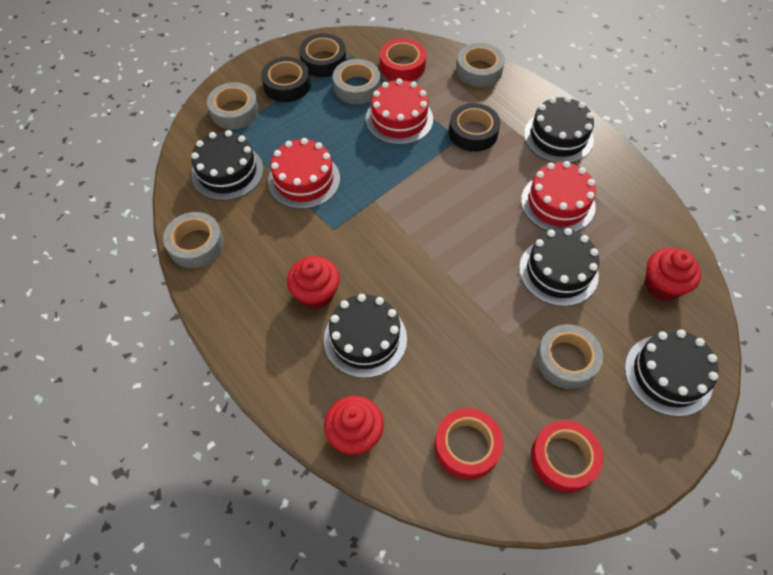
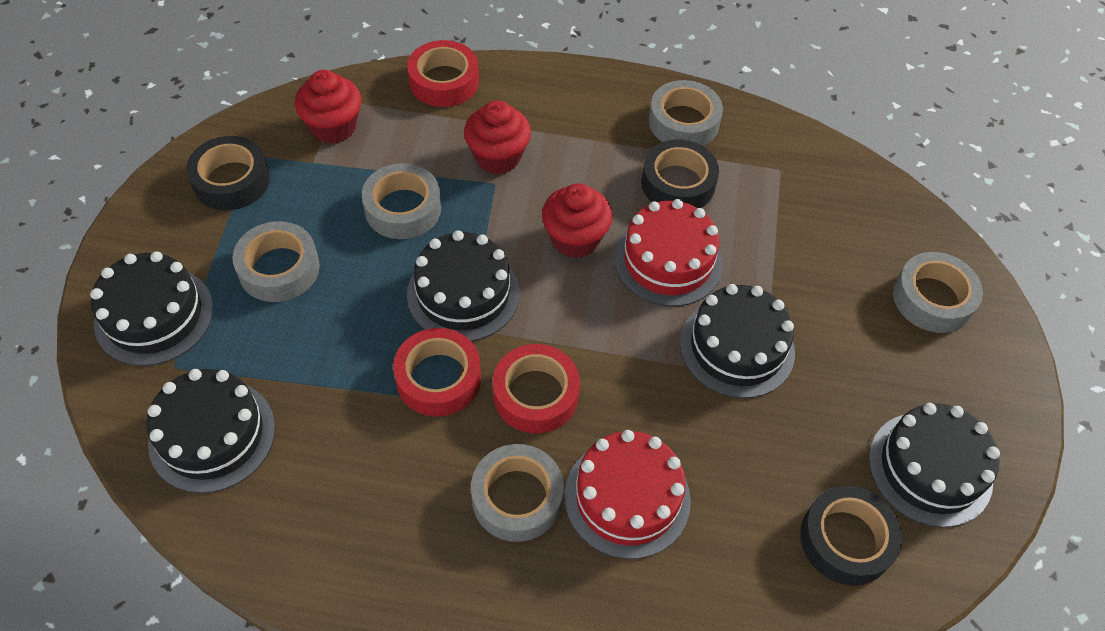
red cake: 3 -> 2

